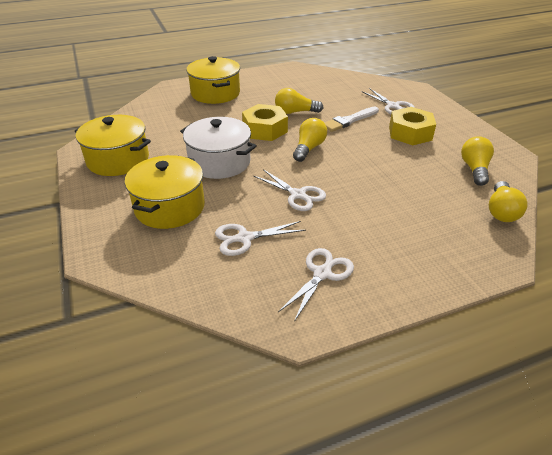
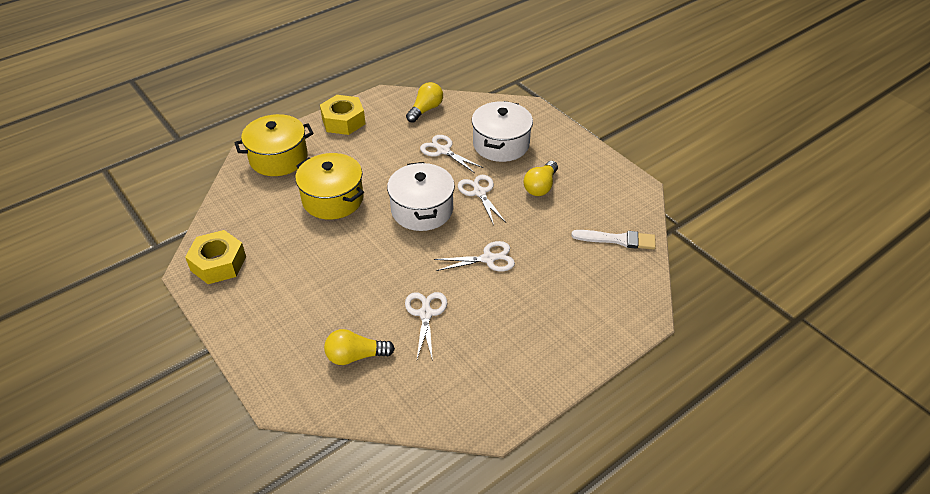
white pot: 1 -> 2
yellow light bulb: 4 -> 3
yellow pot: 3 -> 2

